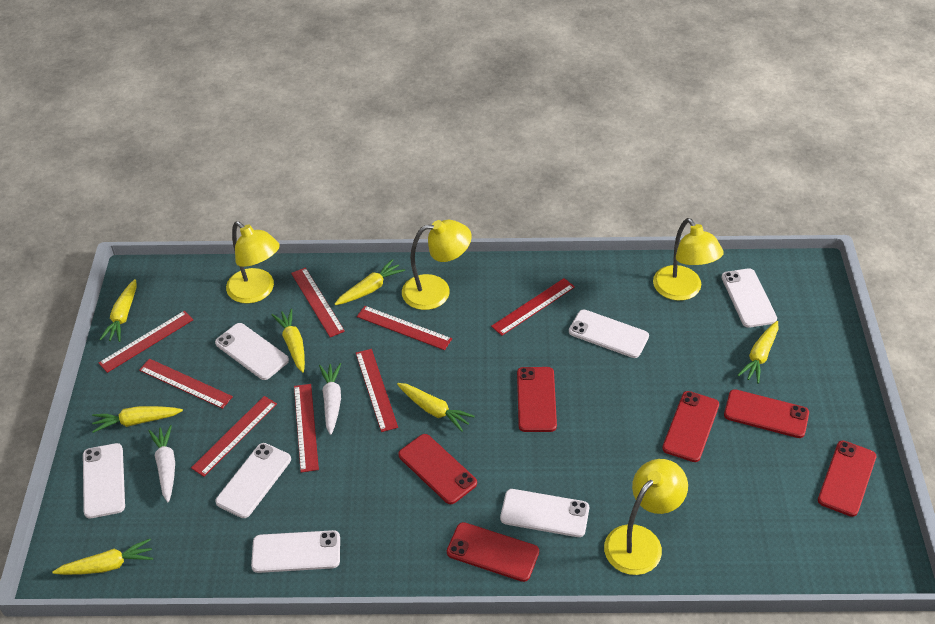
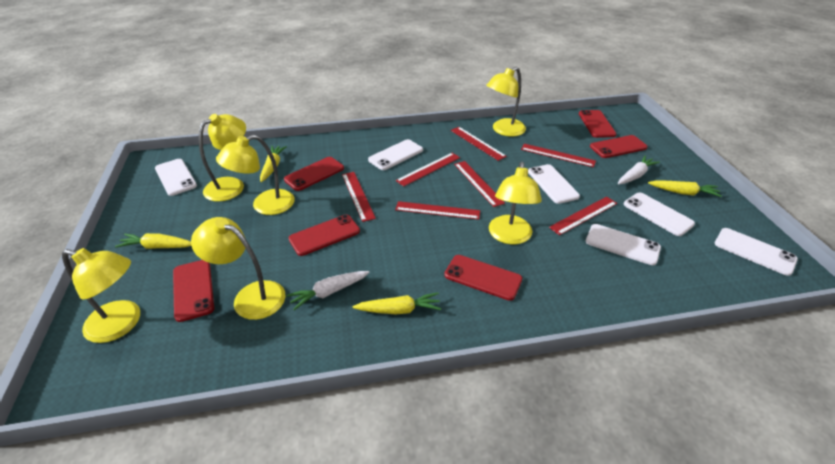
red ruler: 8 -> 7
white phone: 7 -> 6
yellow carrot: 7 -> 4
yellow lamp: 4 -> 6

